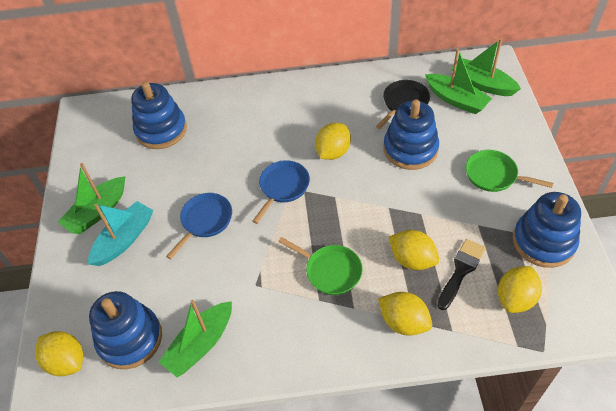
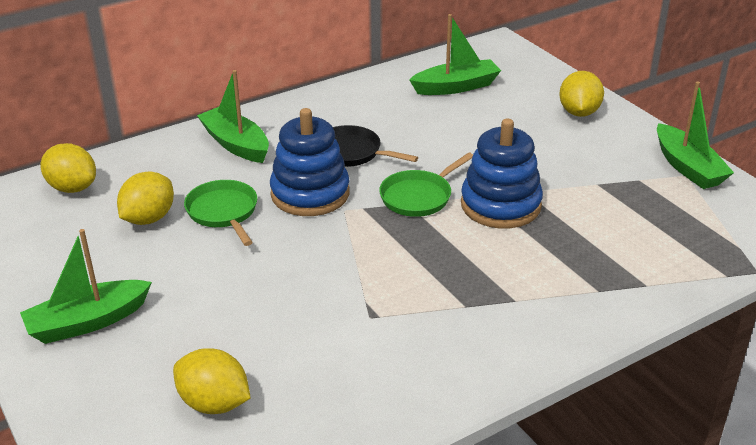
black brush: 1 -> 0
blue pan: 2 -> 0
blue stacking toy: 4 -> 2
turquoise boat: 1 -> 0
yellow lemon: 5 -> 4

